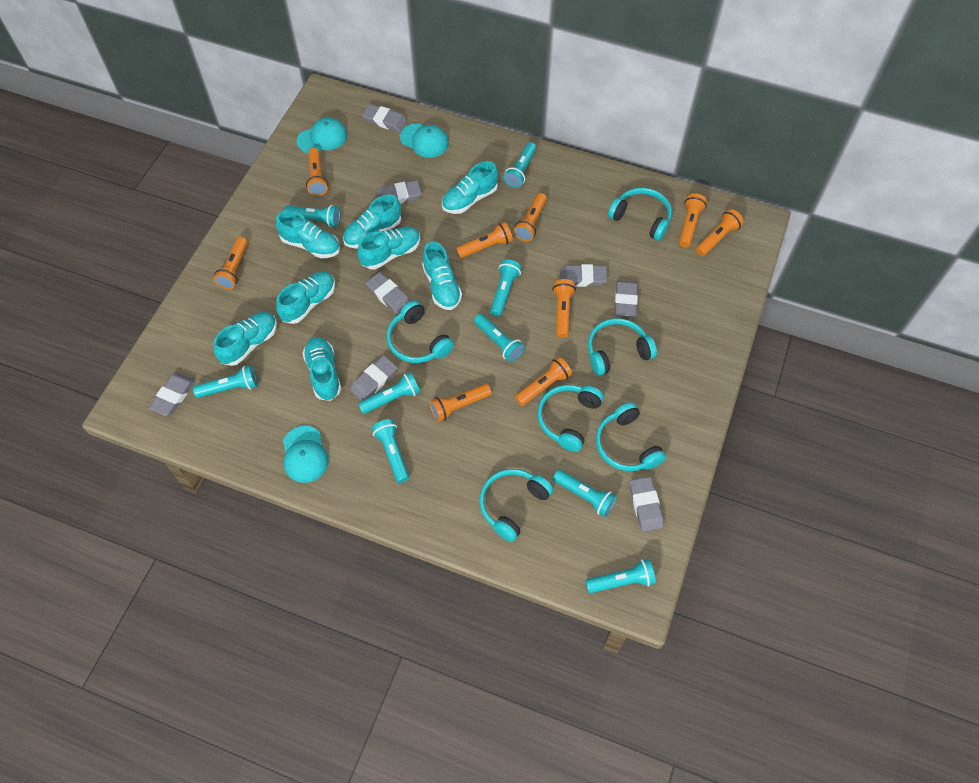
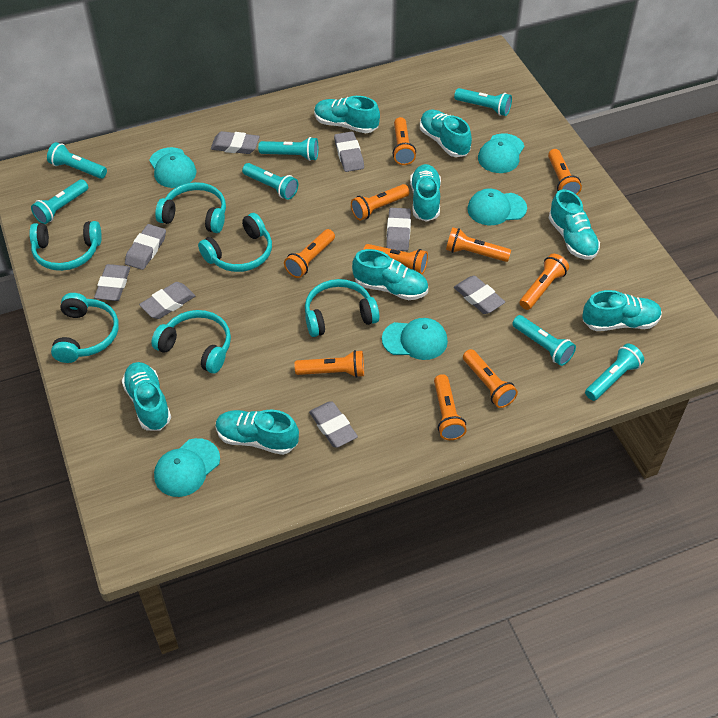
orange flashlight: 9 -> 10
turquoise cap: 3 -> 5
turquoise flashlight: 9 -> 7

